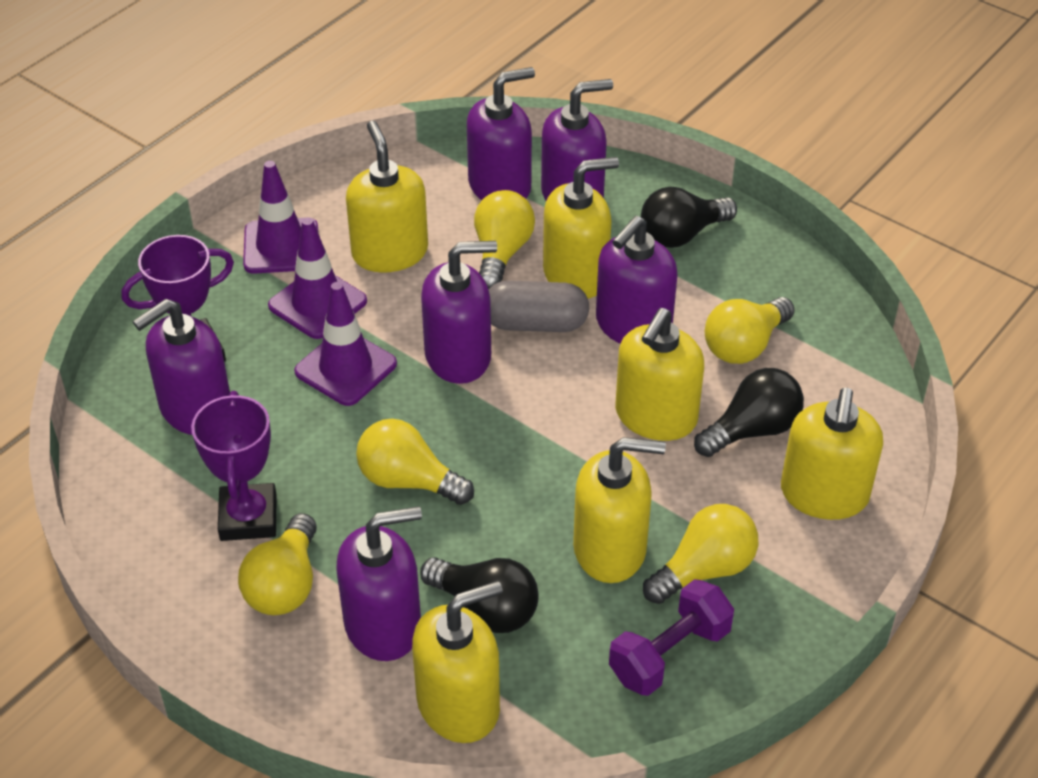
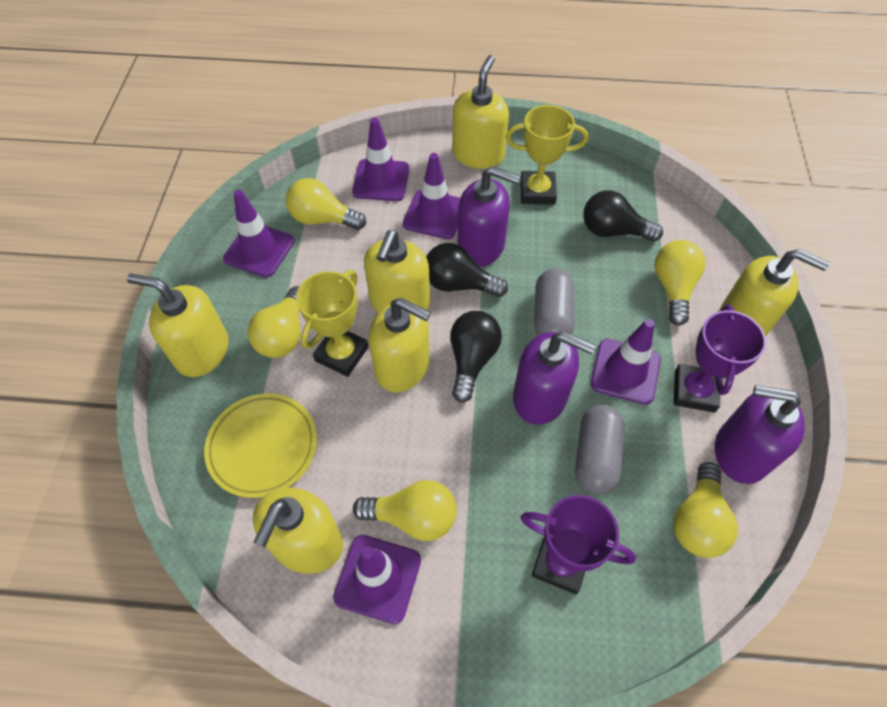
grey capsule: 1 -> 2
purple dumbbell: 1 -> 0
purple soap dispenser: 6 -> 3
purple traffic cone: 3 -> 5
yellow plate: 0 -> 1
yellow trophy: 0 -> 2

